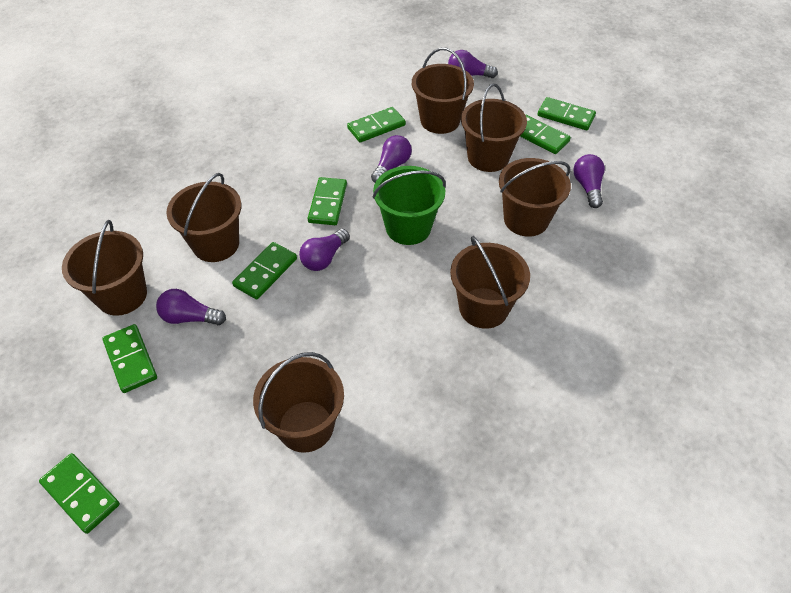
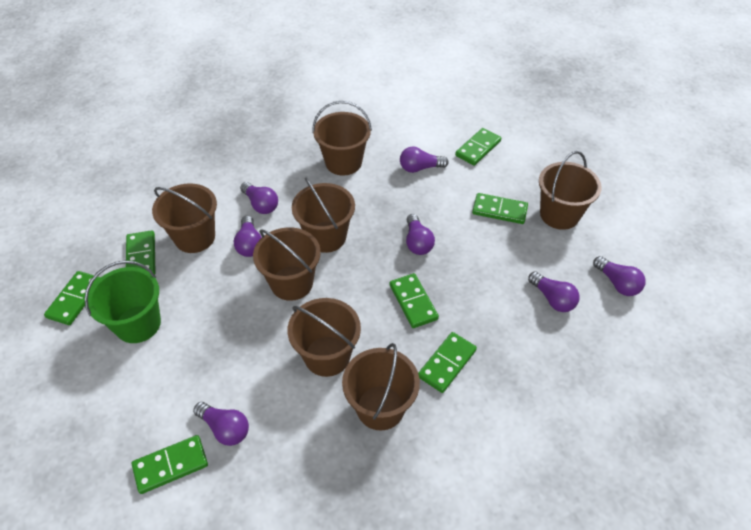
purple light bulb: 5 -> 7

